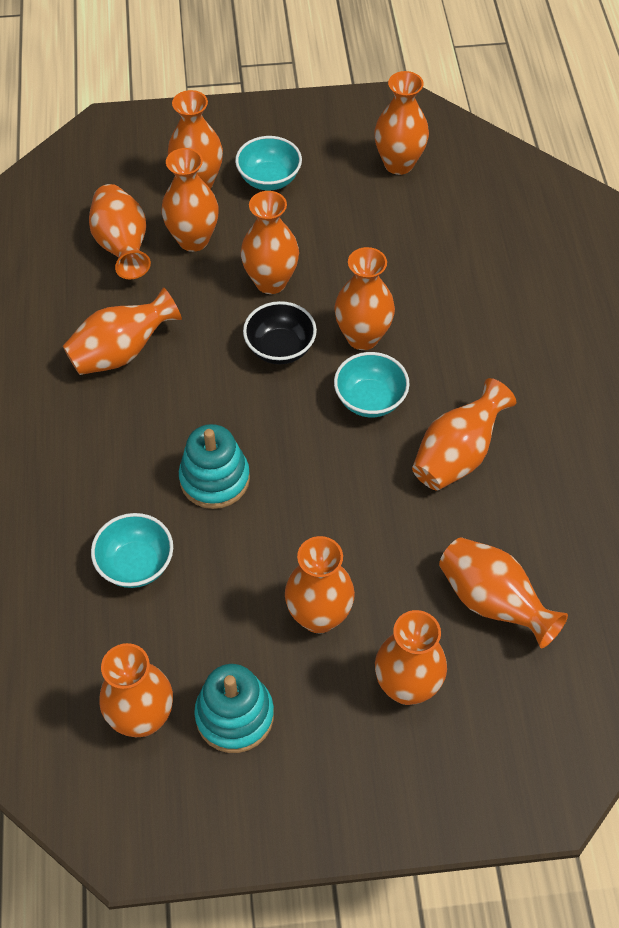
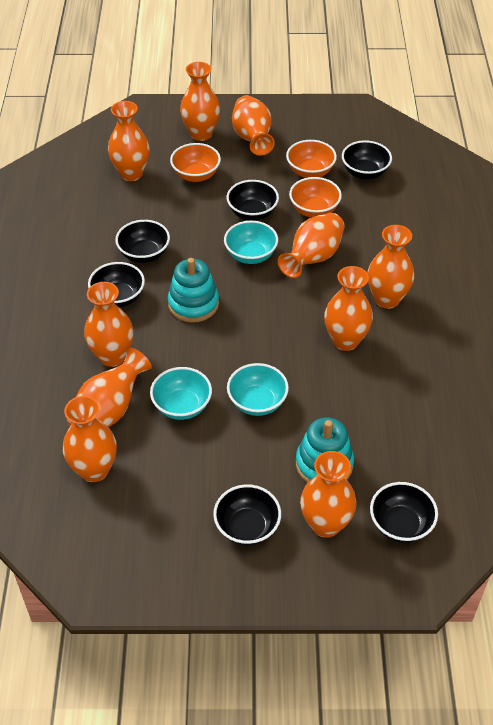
black bowl: 1 -> 6
orange bowl: 0 -> 3
orange vase: 12 -> 10

